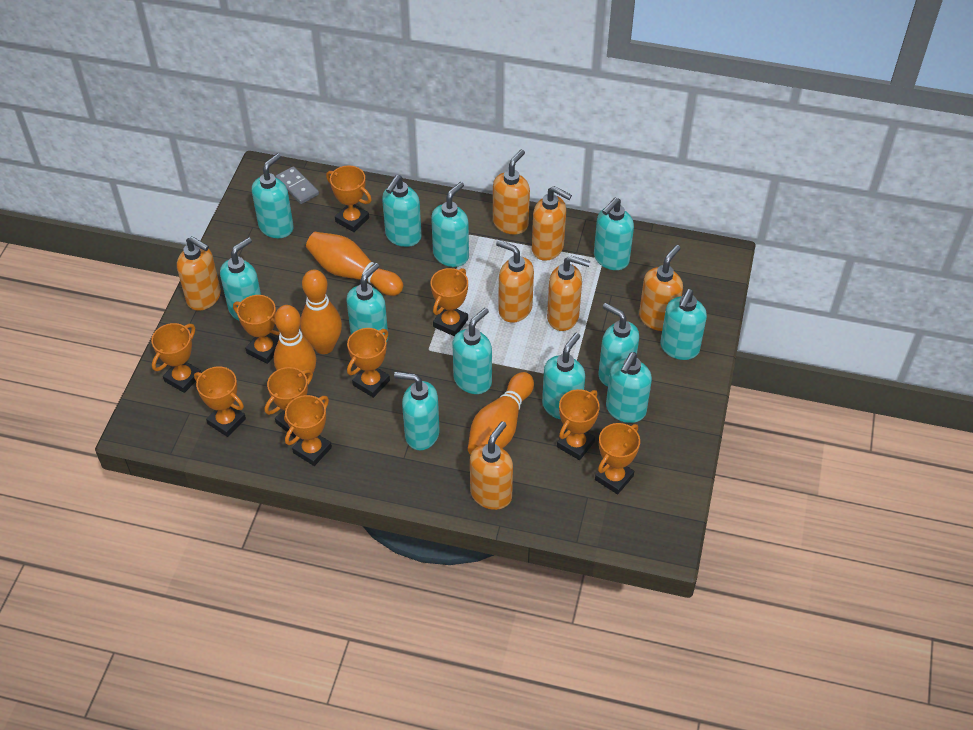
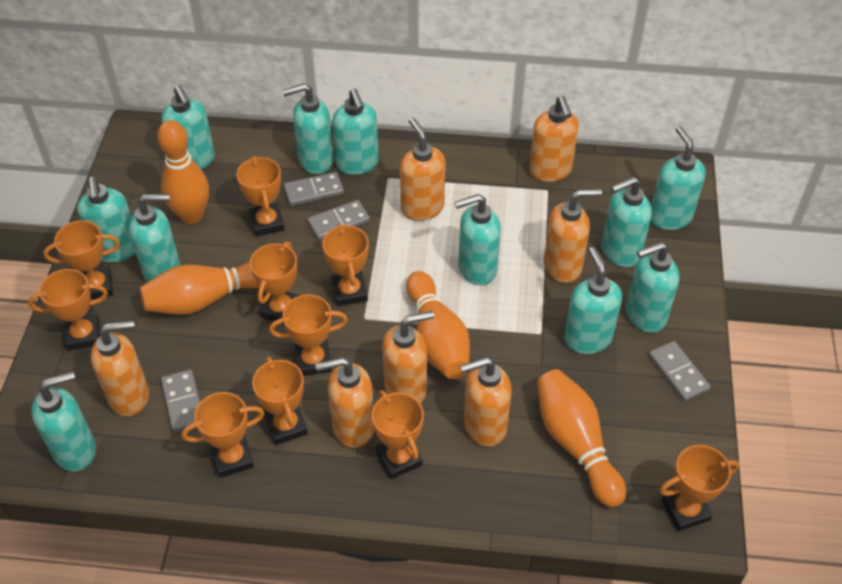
grey domino: 1 -> 4
turquoise soap dispenser: 12 -> 11

